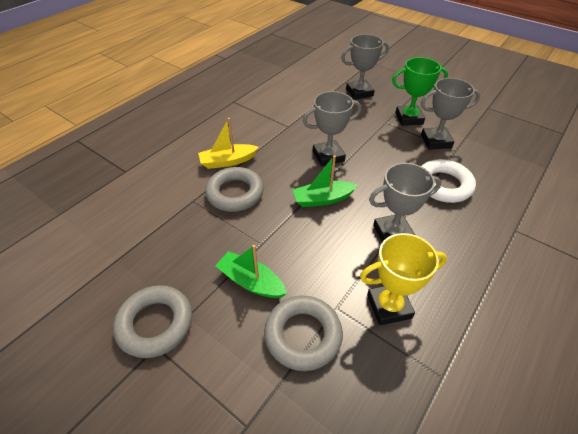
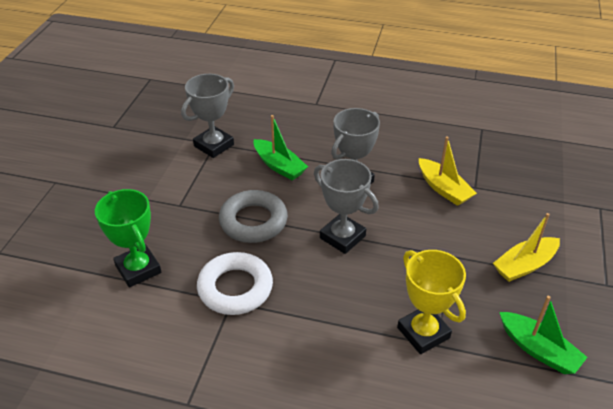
grey ring: 3 -> 1
grey trophy: 4 -> 3
yellow boat: 1 -> 2

